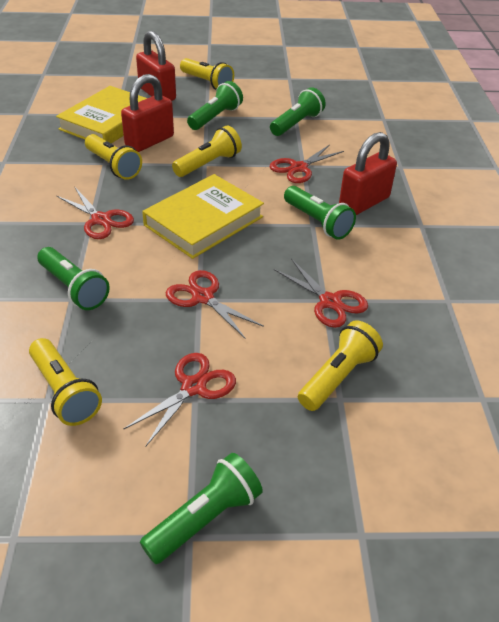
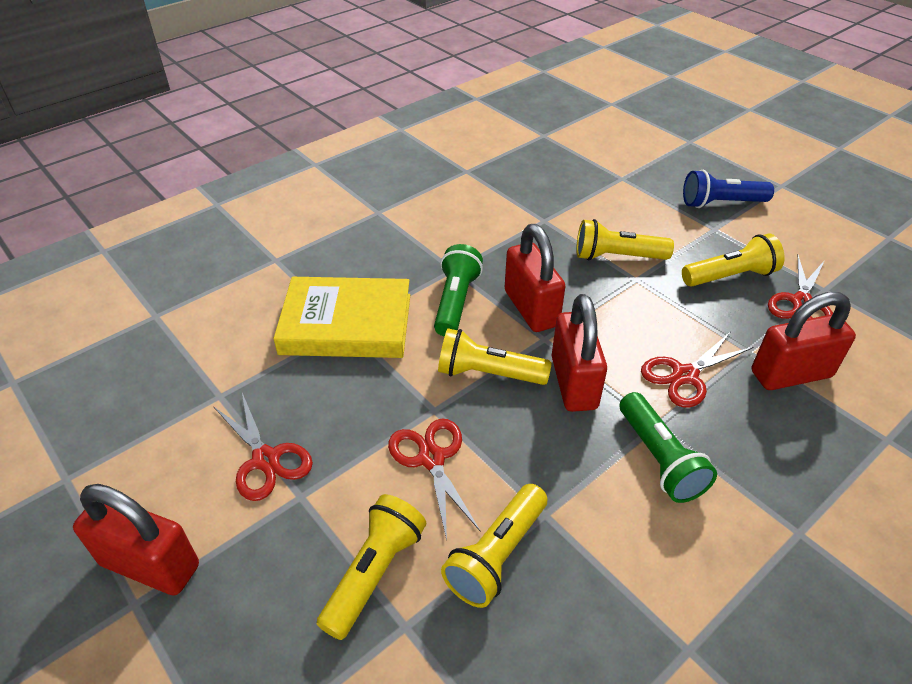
blue flashlight: 0 -> 1
green flashlight: 5 -> 2
red padlock: 3 -> 4
red scissors: 5 -> 4
yellow book: 2 -> 1

